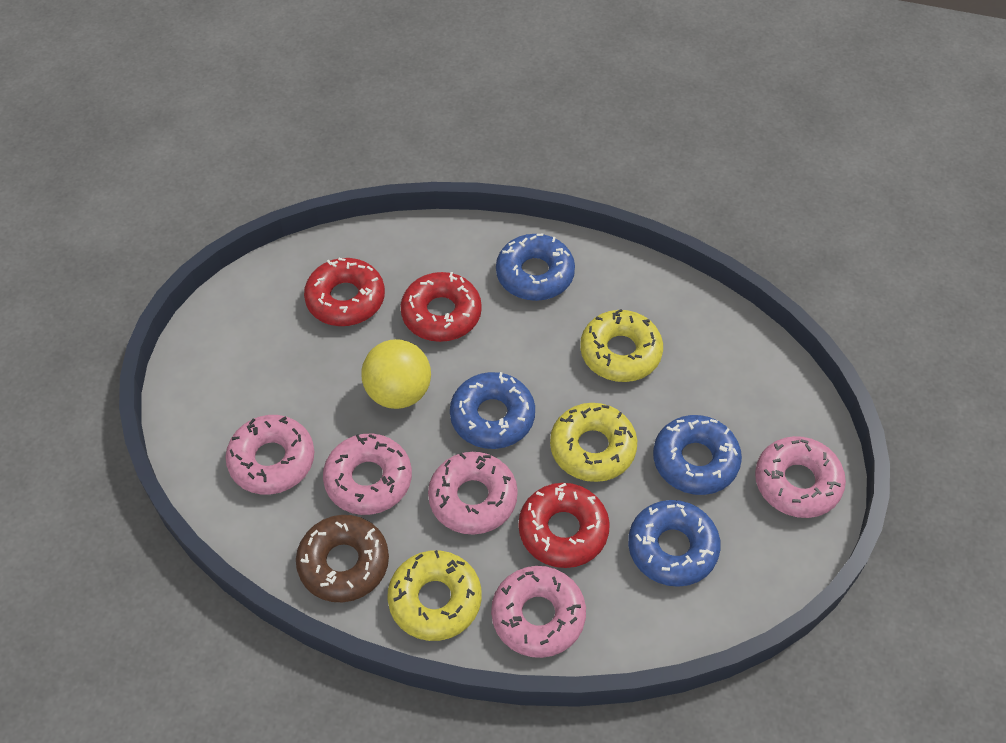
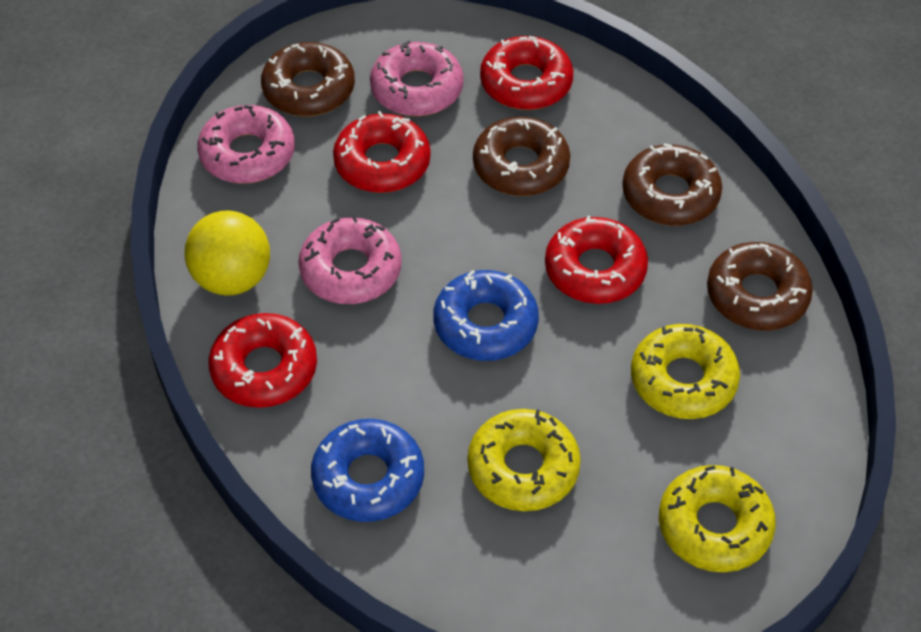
blue donut: 4 -> 2
brown donut: 1 -> 4
pink donut: 5 -> 3
red donut: 3 -> 4

